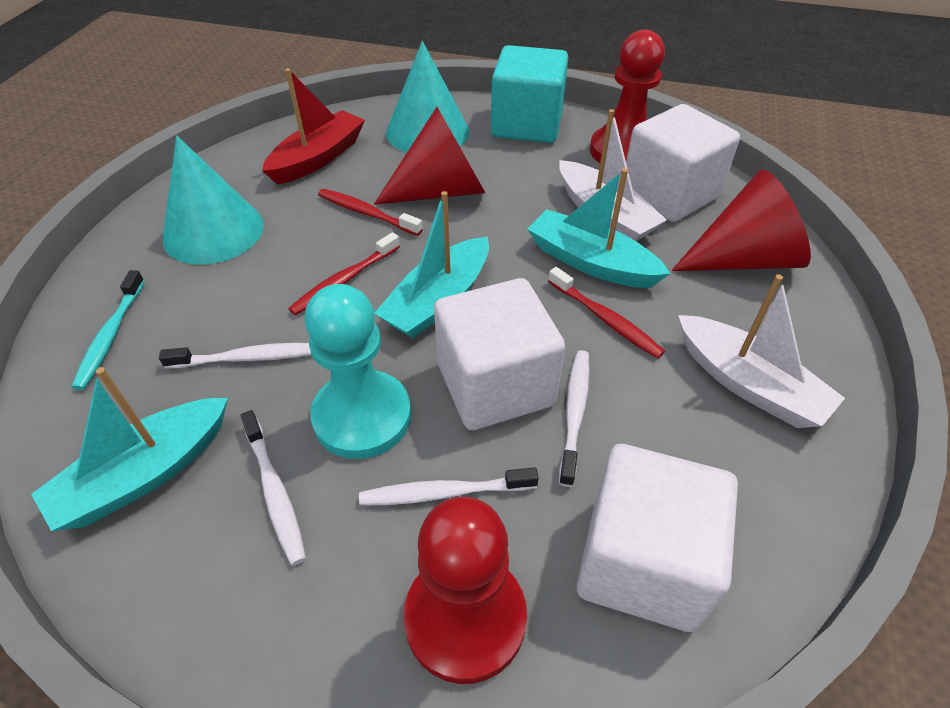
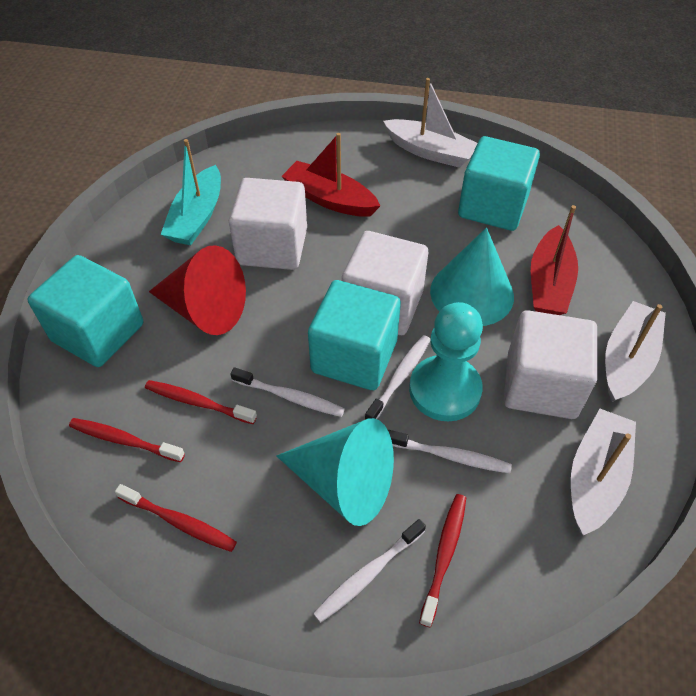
red boat: 1 -> 2
red cone: 2 -> 1
red pawn: 2 -> 0
red toothbrush: 3 -> 4
turquoise boat: 3 -> 1
turquoise cube: 1 -> 3
turquoise toothbrush: 1 -> 0
white boat: 2 -> 3

